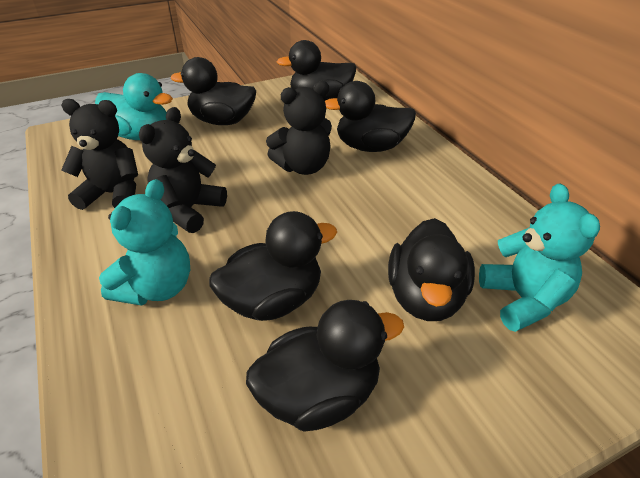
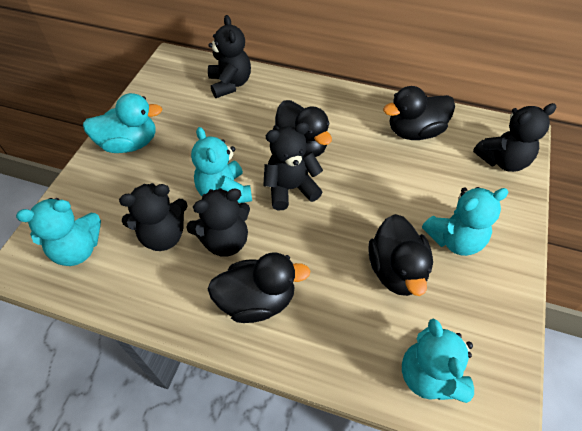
black duck: 6 -> 4
black teddy bear: 3 -> 5
turquoise teddy bear: 2 -> 4

